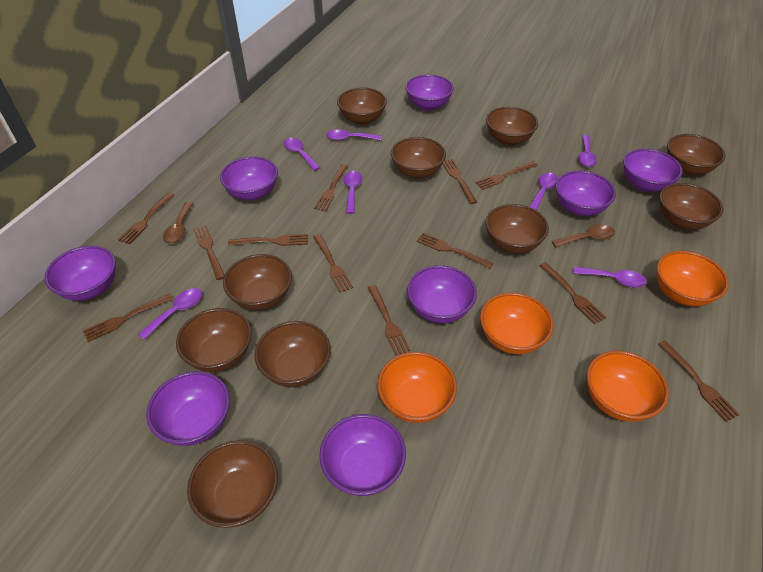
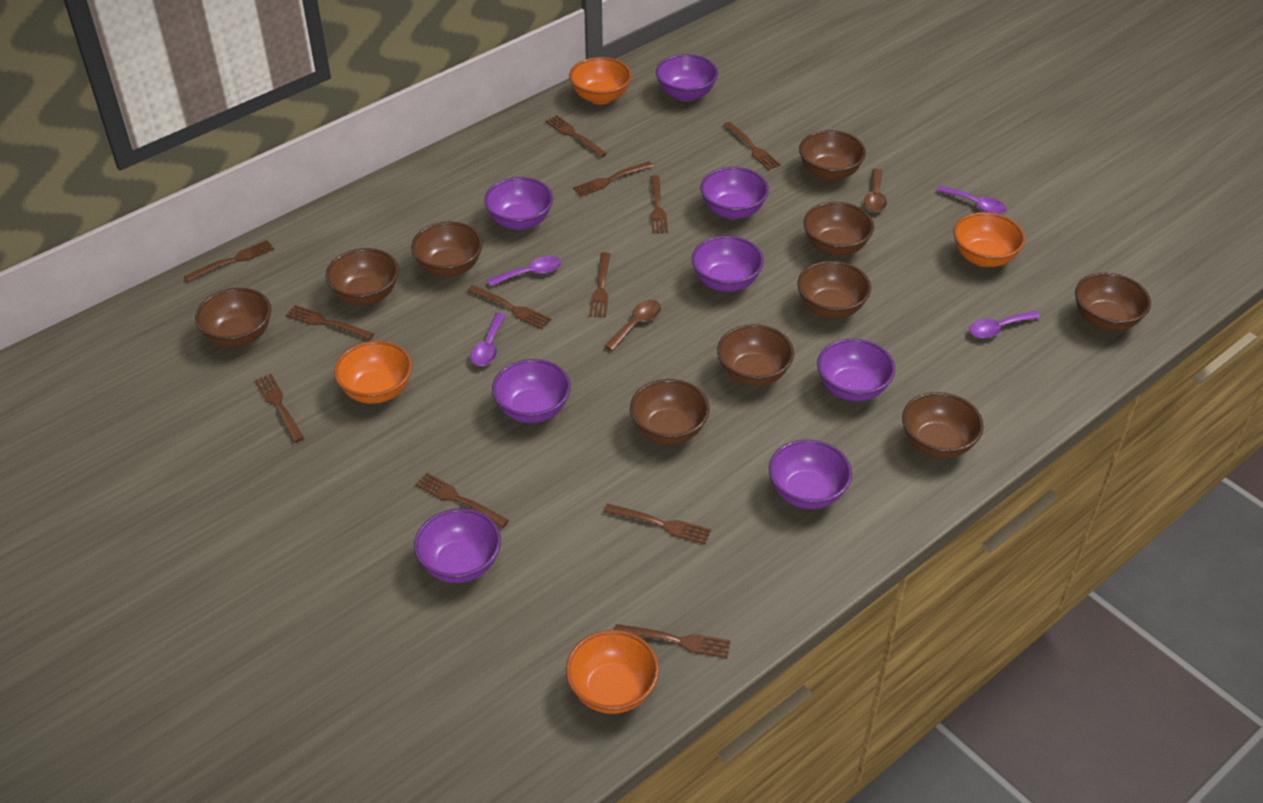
purple spoon: 7 -> 4

